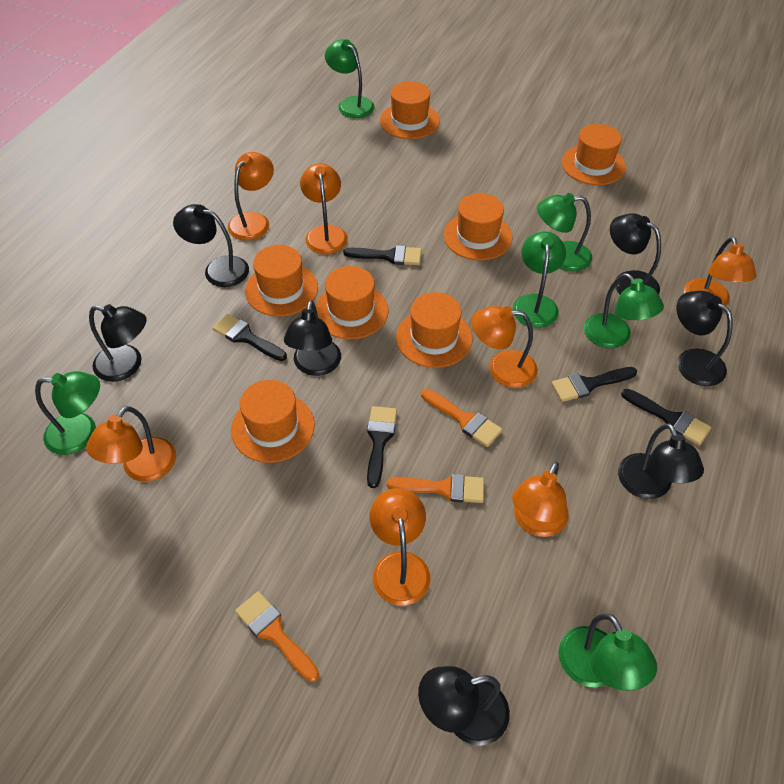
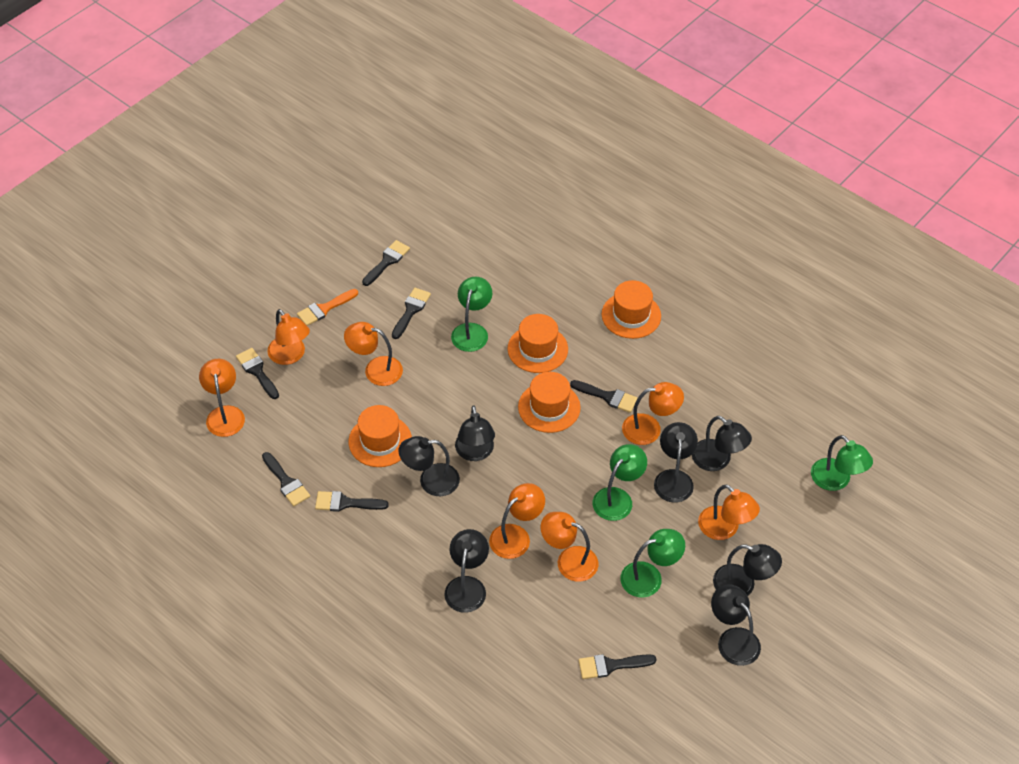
black brush: 5 -> 7
green lamp: 6 -> 4
orange brush: 3 -> 1
orange hat: 7 -> 4

